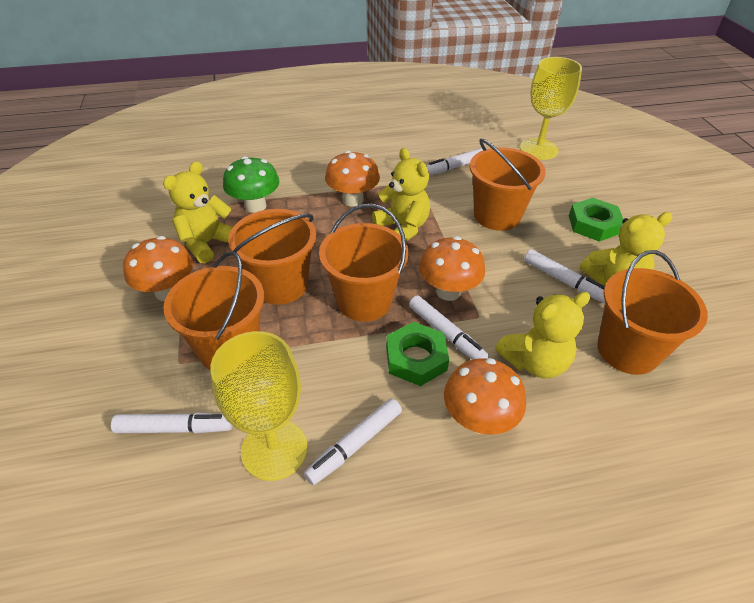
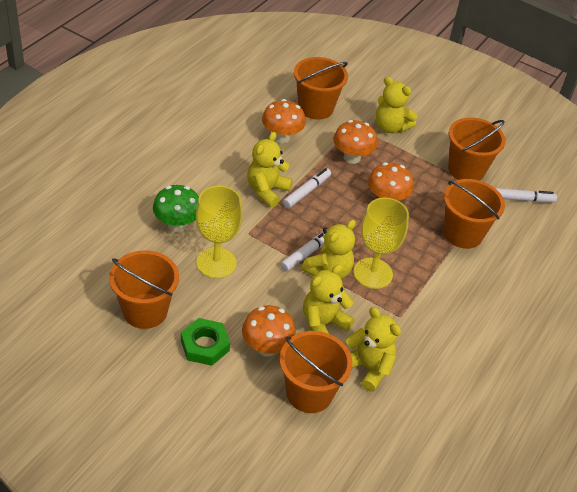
green nut: 2 -> 1
white marker: 5 -> 3
yellow teddy bear: 4 -> 5

